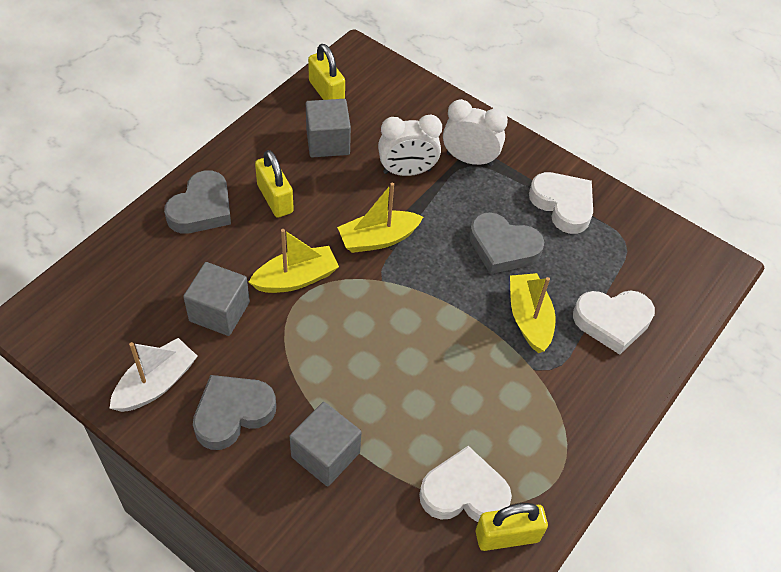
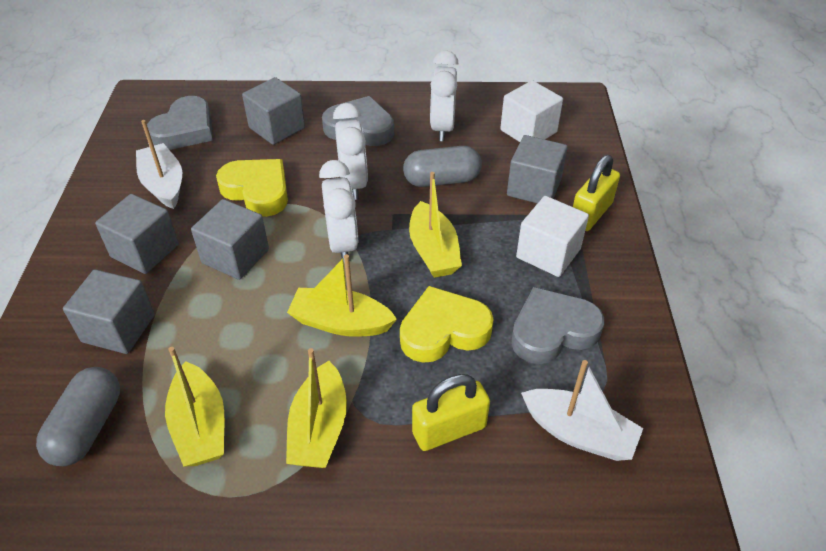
grey capsule: 0 -> 2
grey cube: 3 -> 5
white boat: 1 -> 2
white clock: 2 -> 3
white cube: 0 -> 2
white heart: 3 -> 0
yellow boat: 3 -> 4
yellow heart: 0 -> 2
yellow padlock: 3 -> 2

